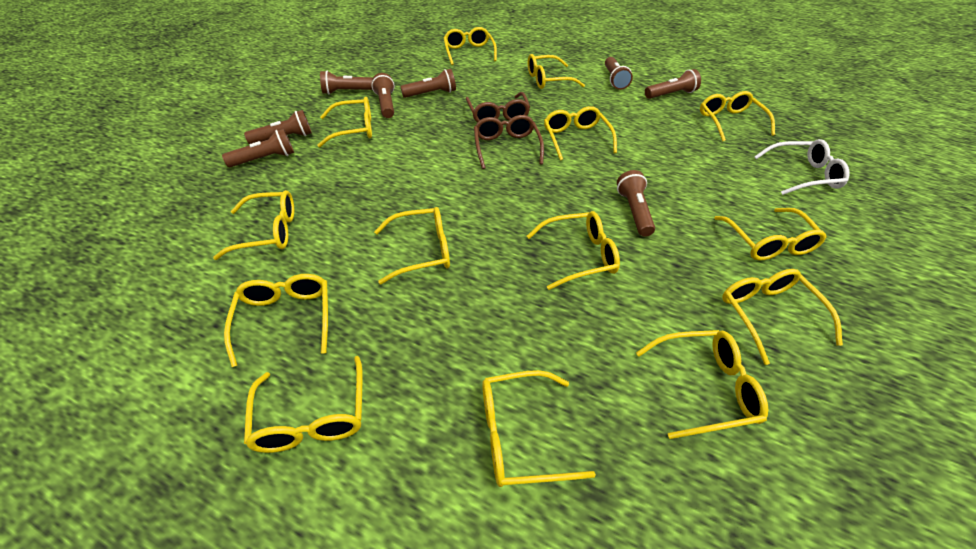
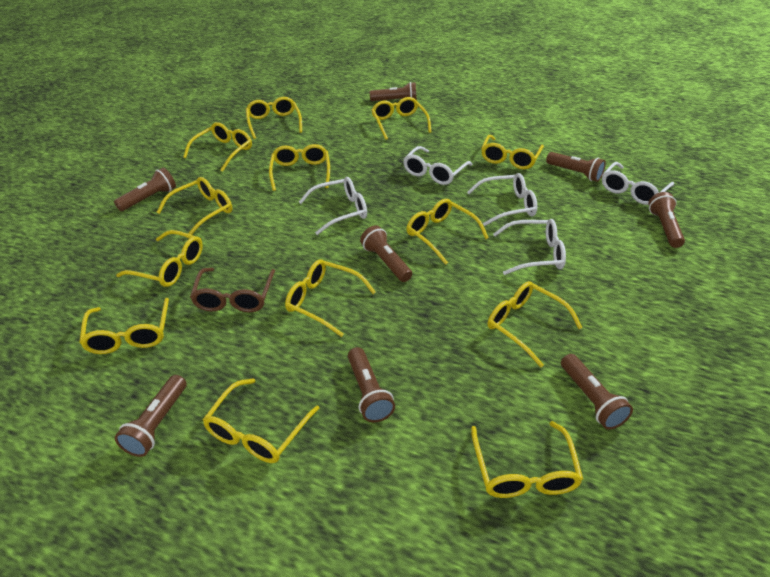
brown glasses: 2 -> 1
white glasses: 1 -> 5
yellow glasses: 14 -> 13

